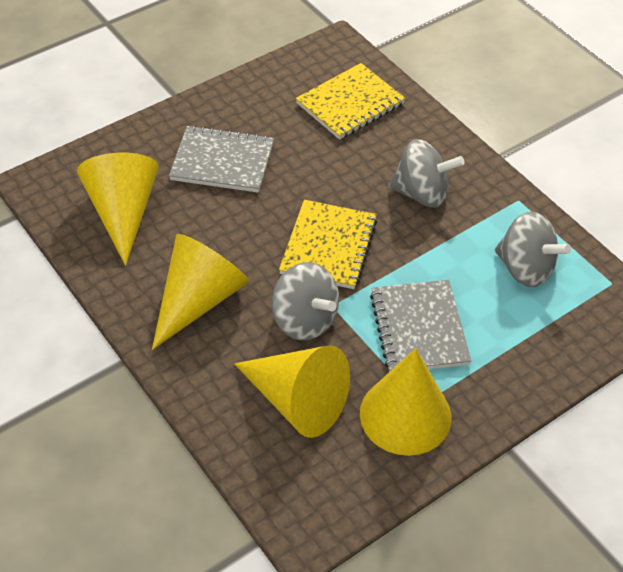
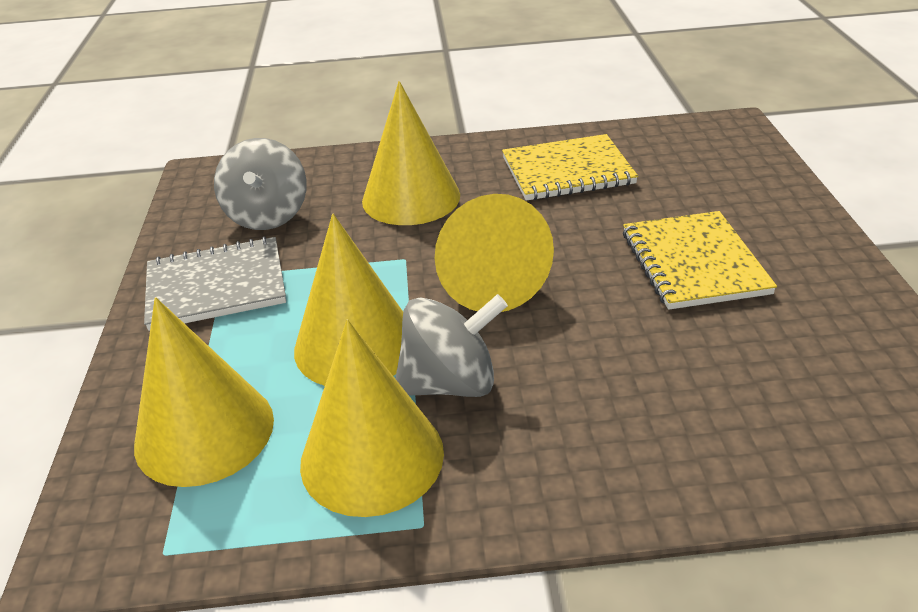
grey notebook: 2 -> 1
grey spinning top: 3 -> 2
yellow cone: 4 -> 5

